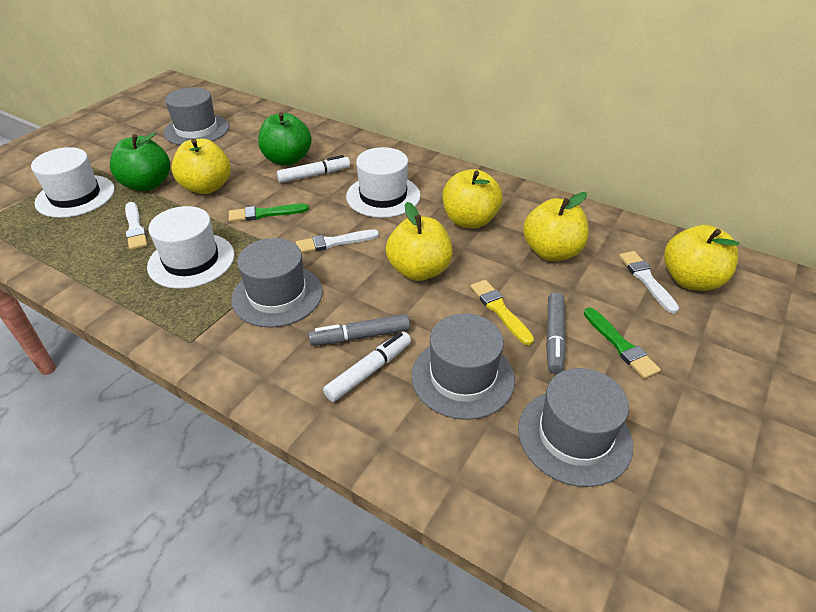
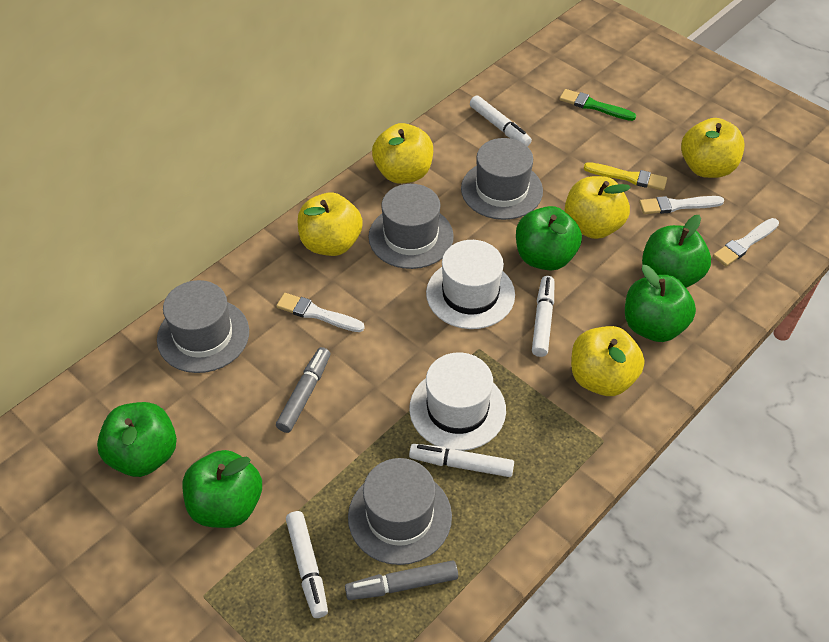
green apple: 2 -> 5
green brush: 2 -> 1
white hat: 3 -> 2
white marker: 2 -> 4

